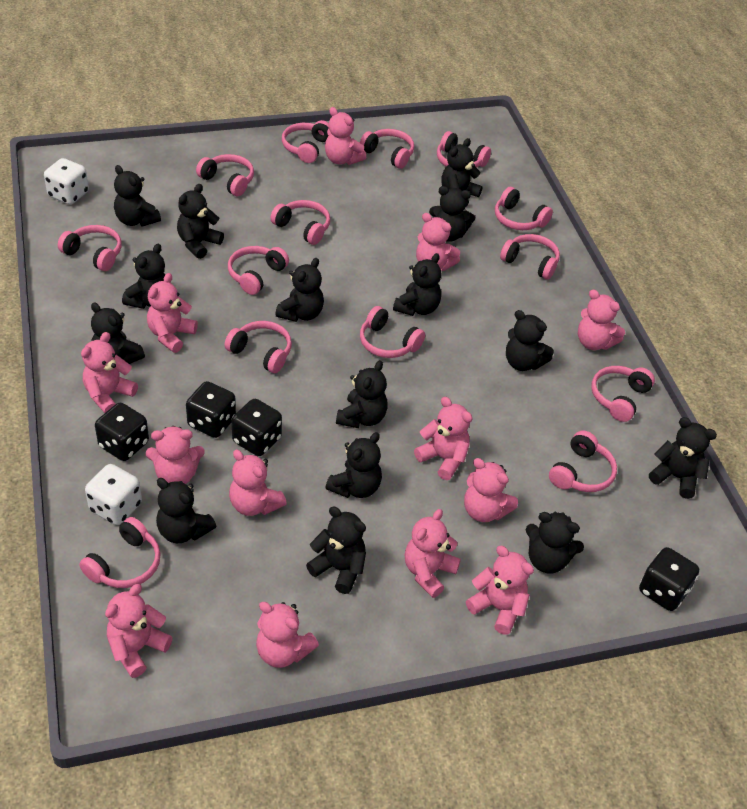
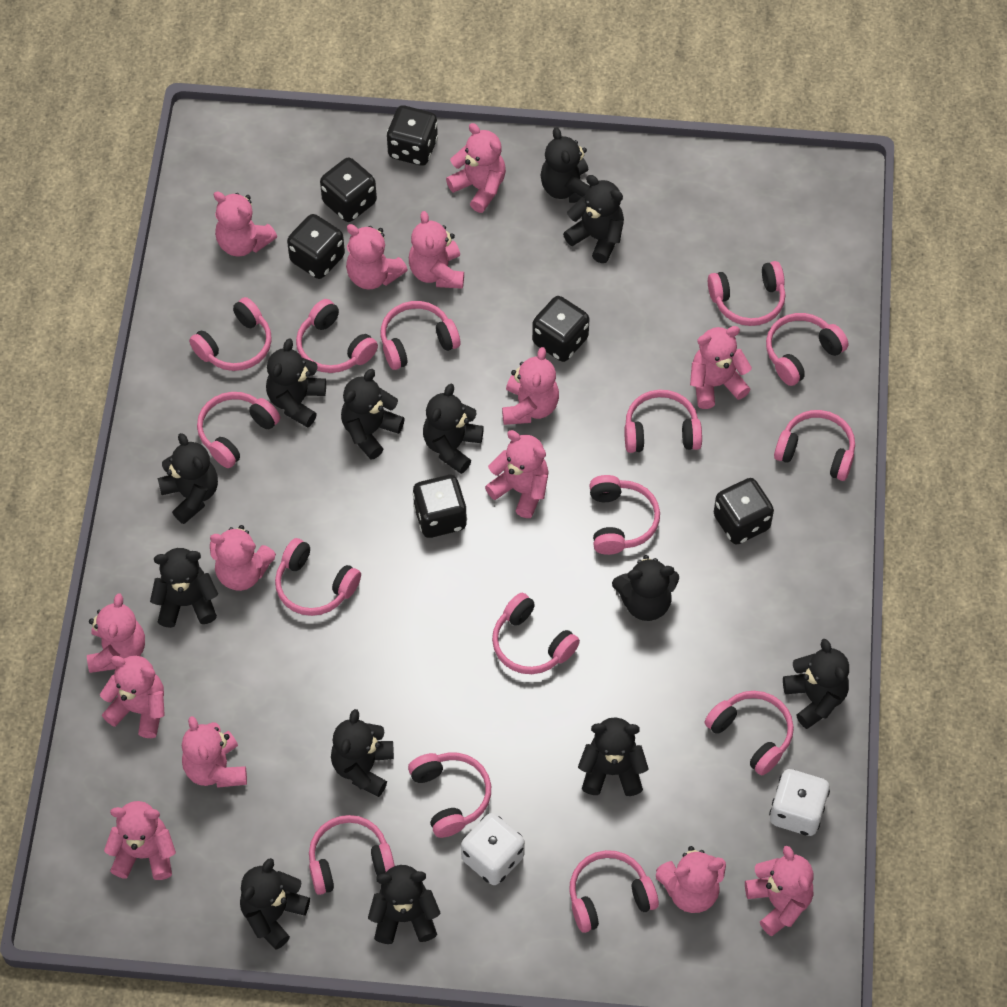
black dice: 4 -> 6
black teddy bear: 15 -> 13
pink headphones: 14 -> 15
pink teddy bear: 13 -> 14

